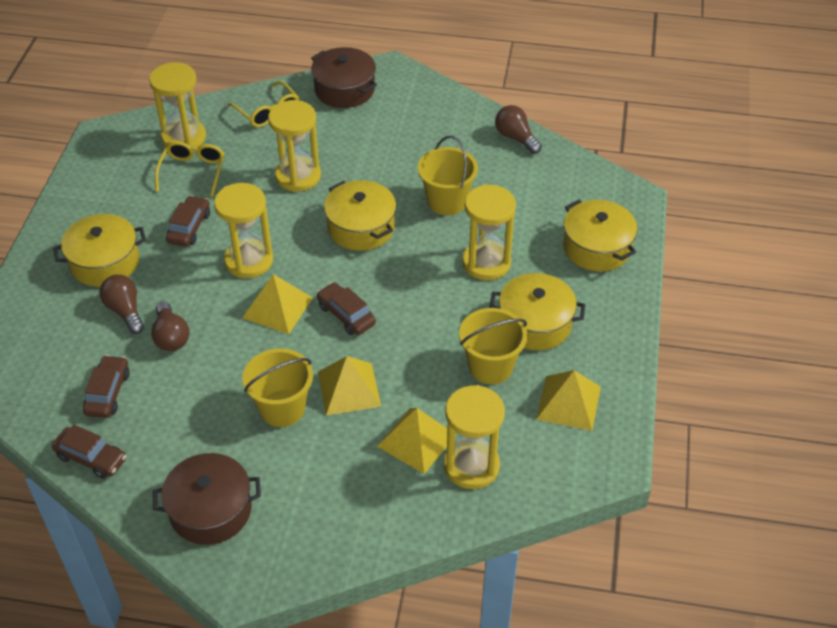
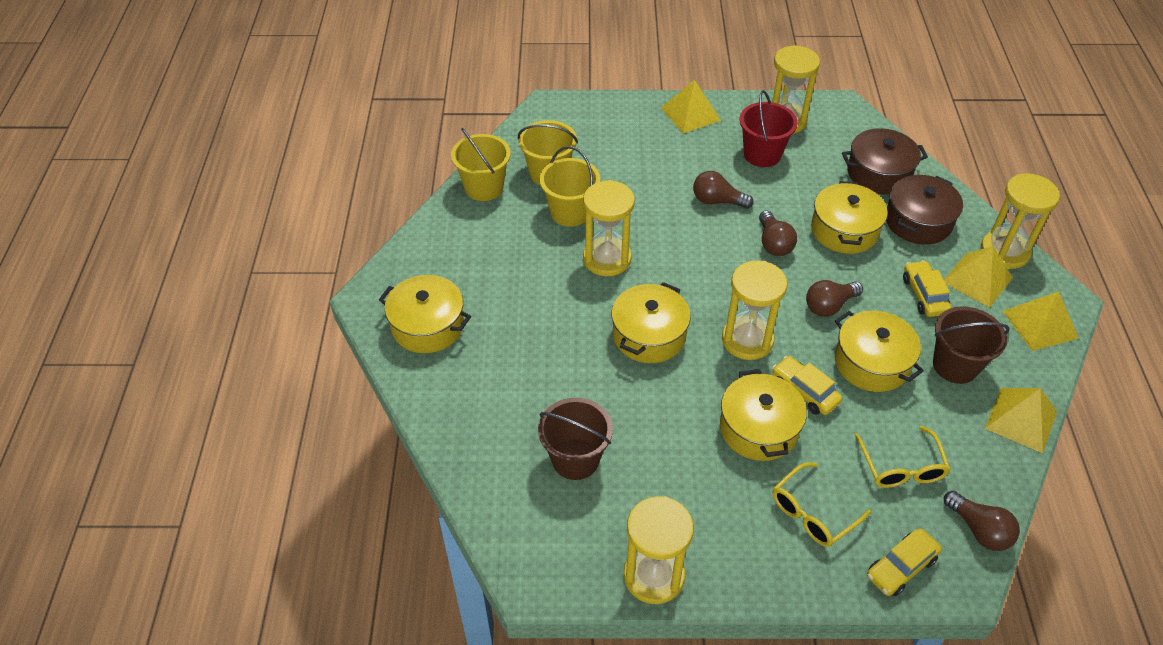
brown bucket: 0 -> 2
brown car: 4 -> 0
brown light bulb: 3 -> 4
red bucket: 0 -> 1
yellow car: 0 -> 3
yellow pot: 4 -> 5

